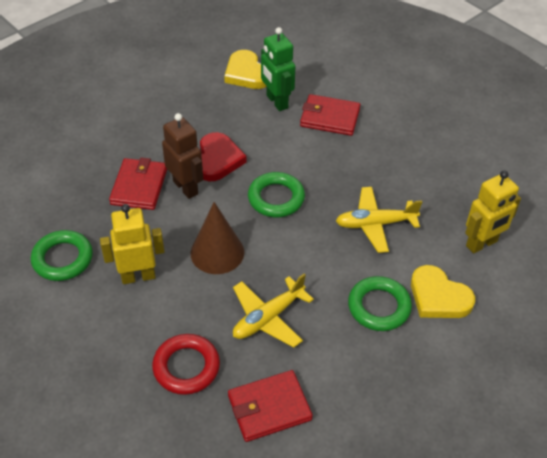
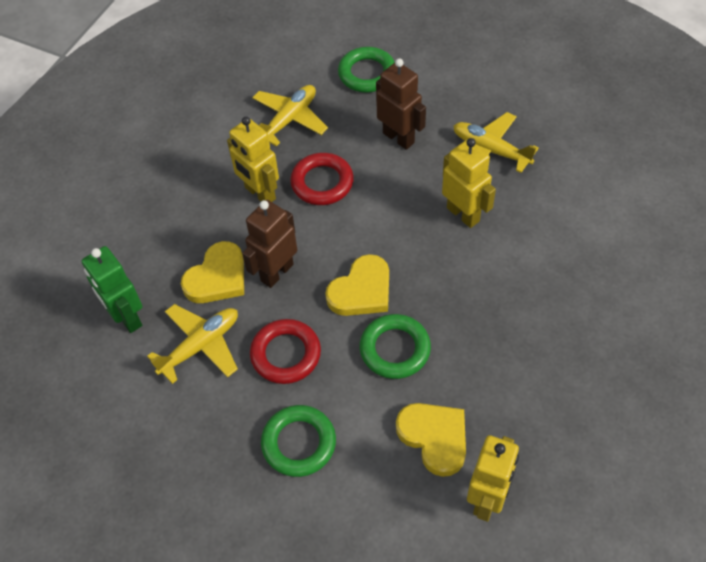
brown cone: 1 -> 0
brown robot: 1 -> 2
red heart: 1 -> 0
red ring: 1 -> 2
red wallet: 3 -> 0
yellow heart: 2 -> 3
yellow plane: 2 -> 3
yellow robot: 2 -> 3

